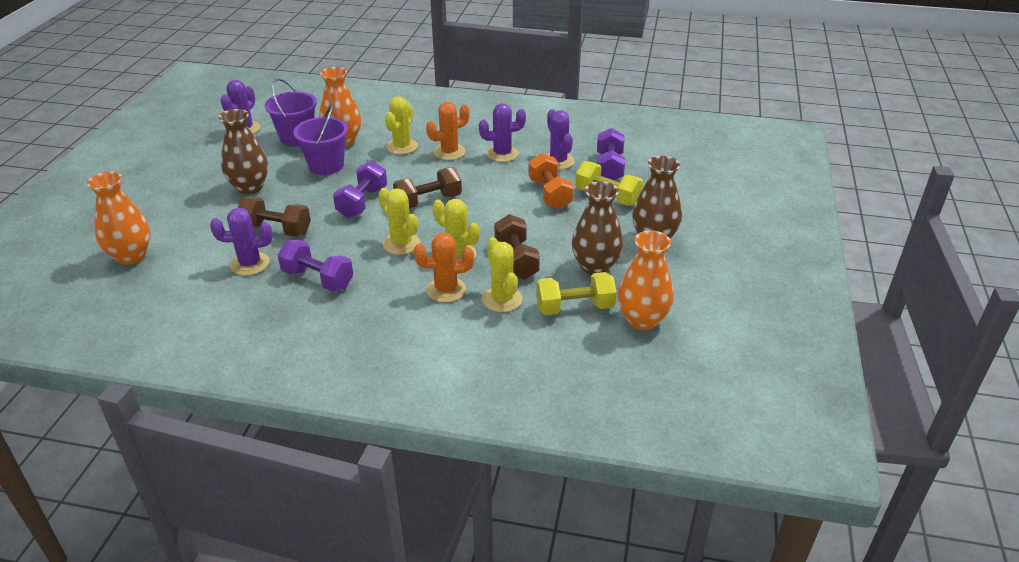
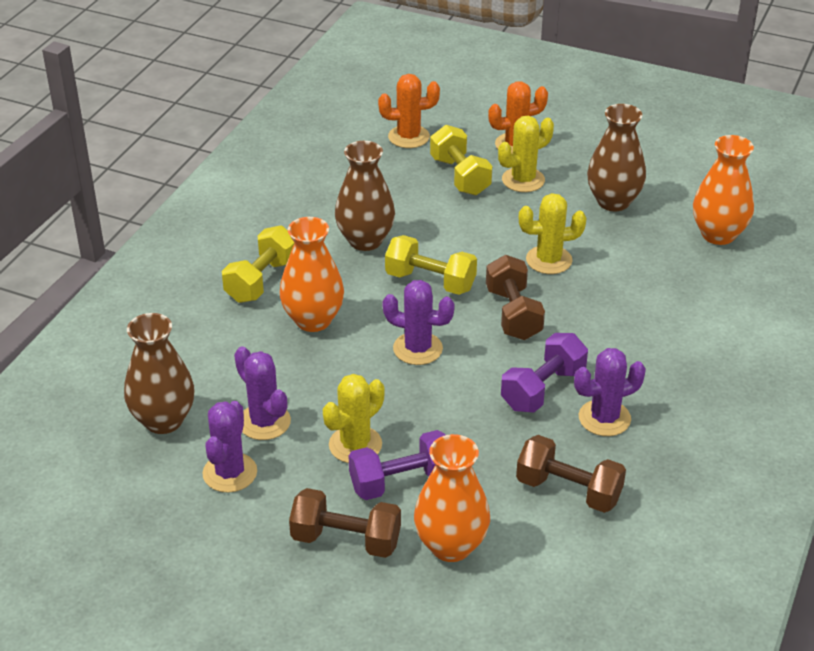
orange dumbbell: 1 -> 0
purple bucket: 2 -> 0
purple dumbbell: 3 -> 2
yellow cactus: 4 -> 3
yellow dumbbell: 2 -> 3

